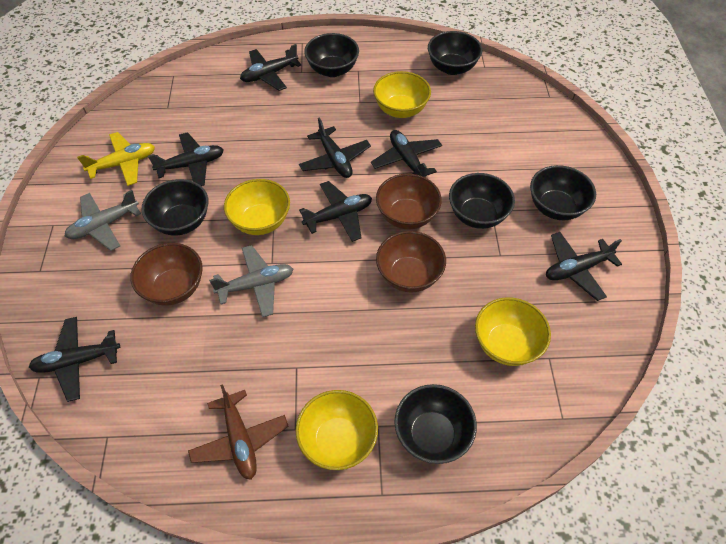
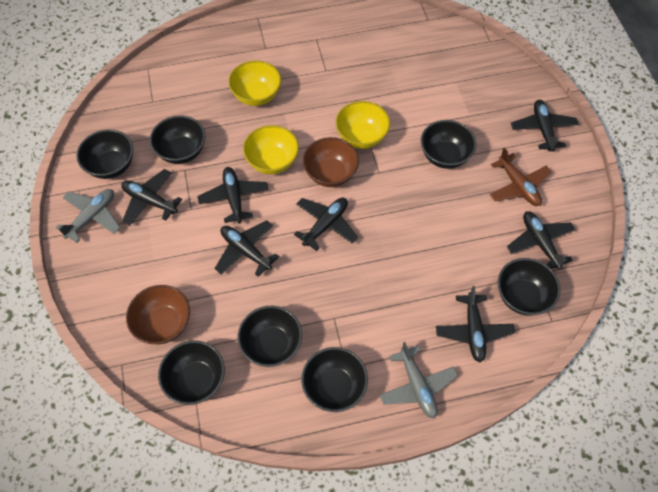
black bowl: 6 -> 7
brown bowl: 3 -> 2
yellow bowl: 4 -> 3
yellow plane: 1 -> 0

